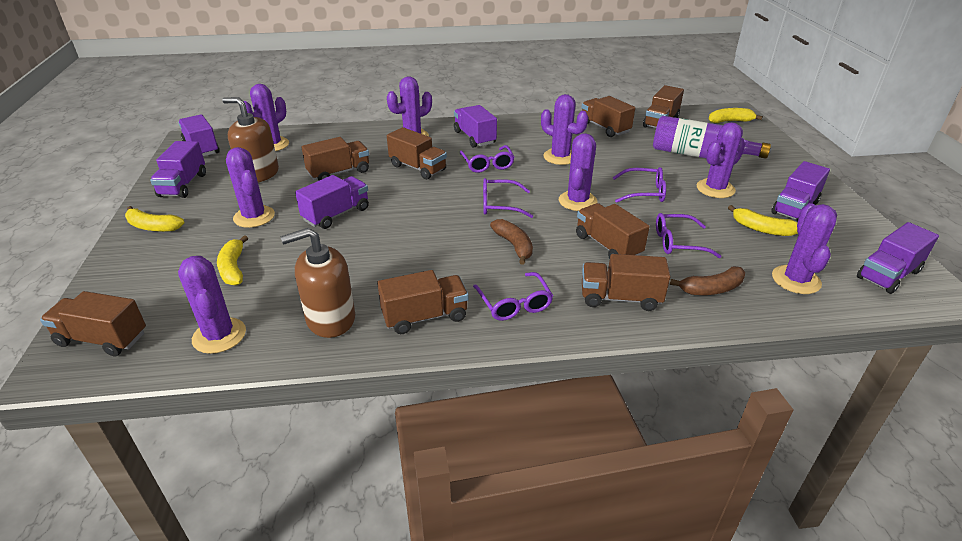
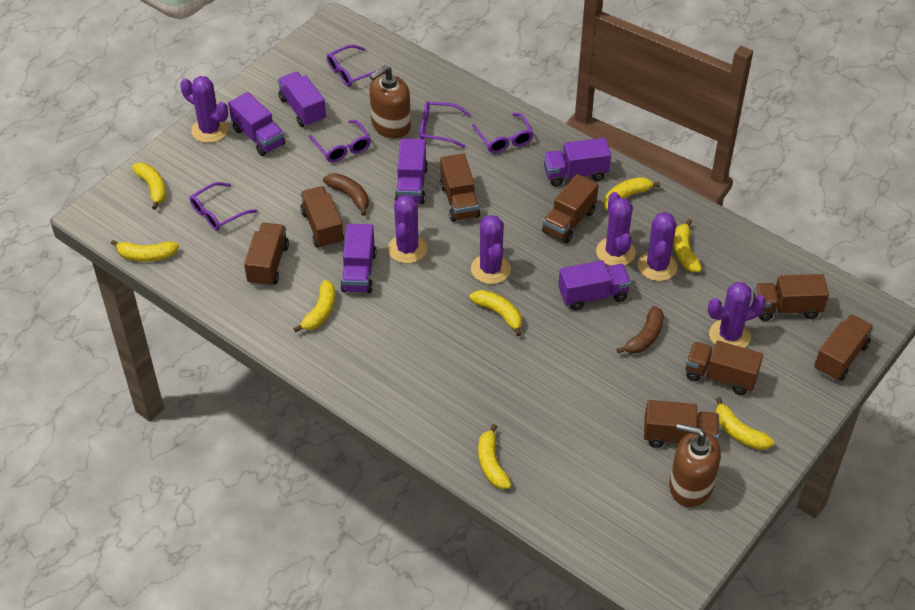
purple bottle: 1 -> 0
purple cactus: 8 -> 6
yellow banana: 4 -> 8

